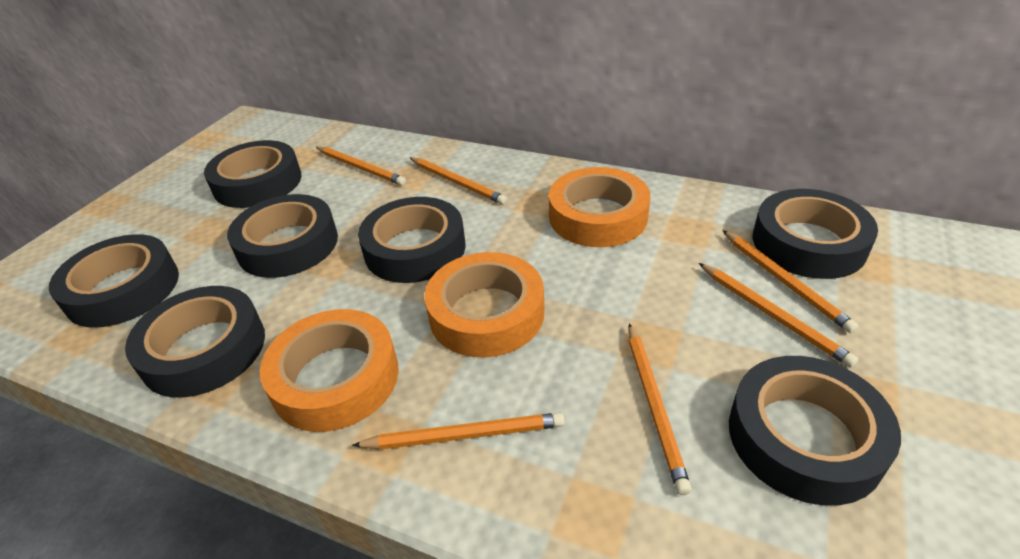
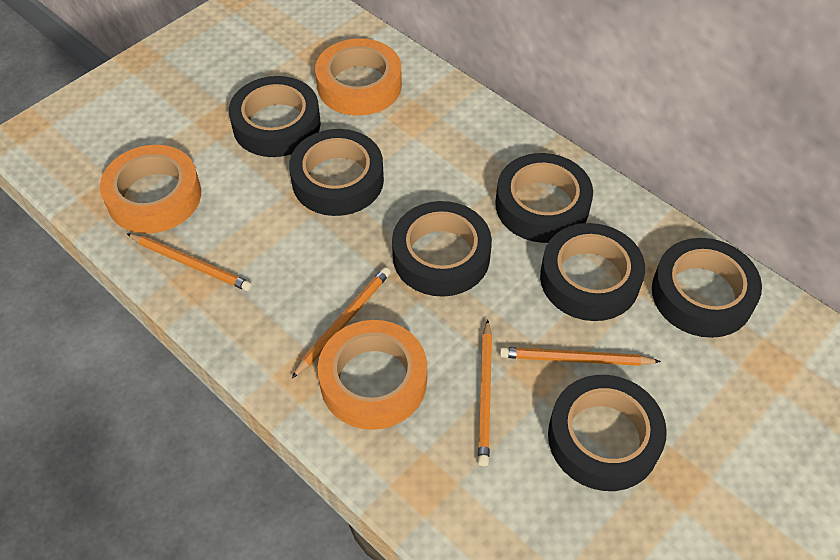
orange pencil: 6 -> 4

